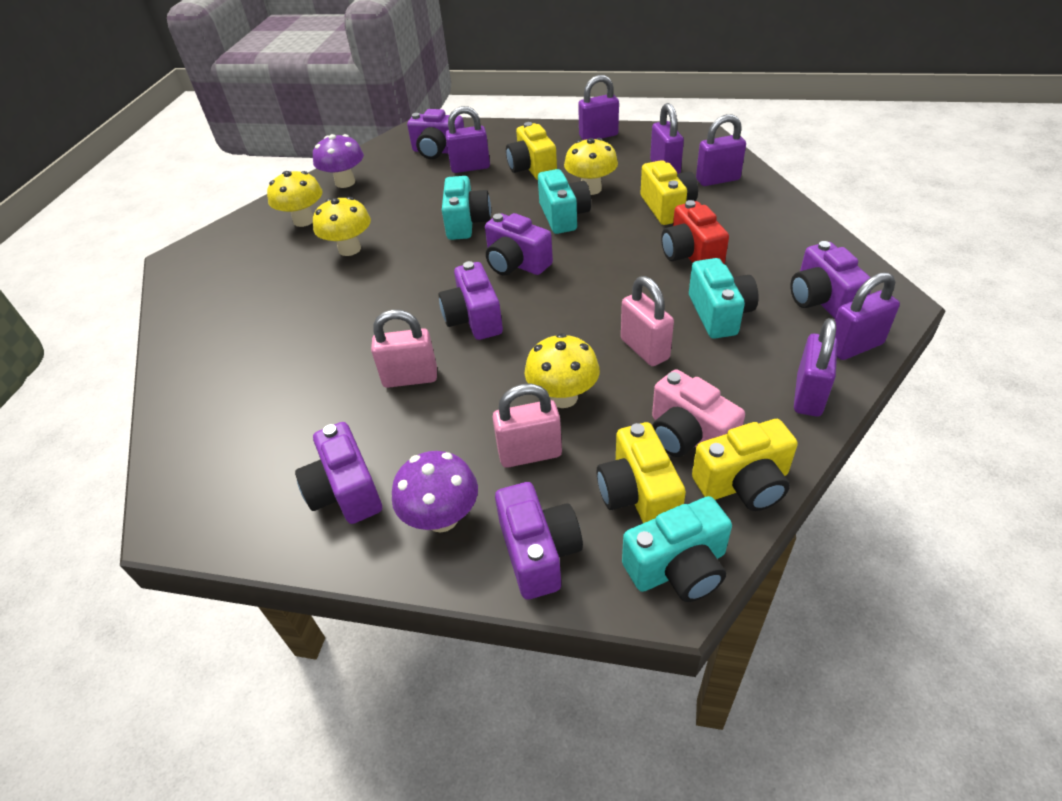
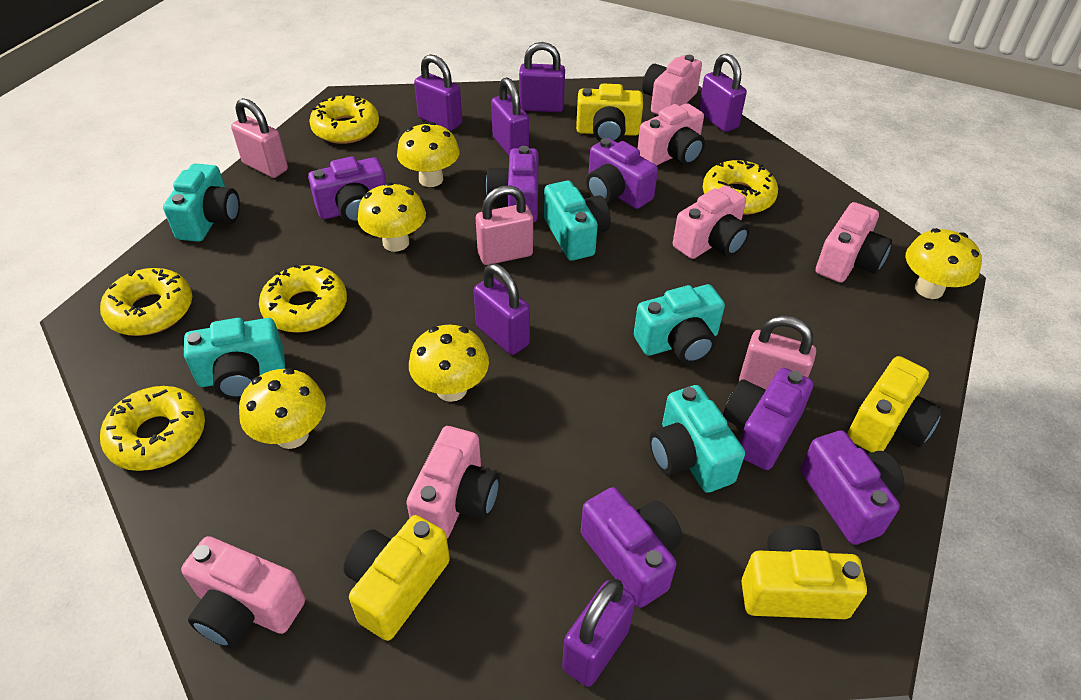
pink camera: 1 -> 6
purple mushroom: 2 -> 0
red camera: 1 -> 0
turquoise camera: 4 -> 5
yellow donut: 0 -> 5
yellow mushroom: 4 -> 5

